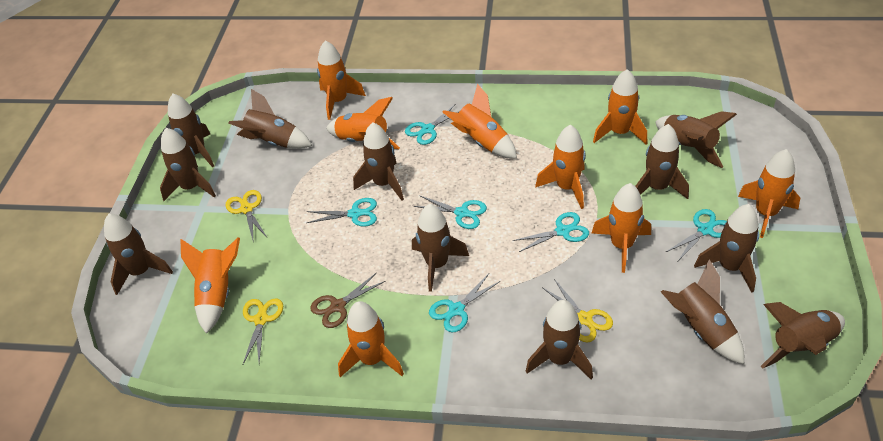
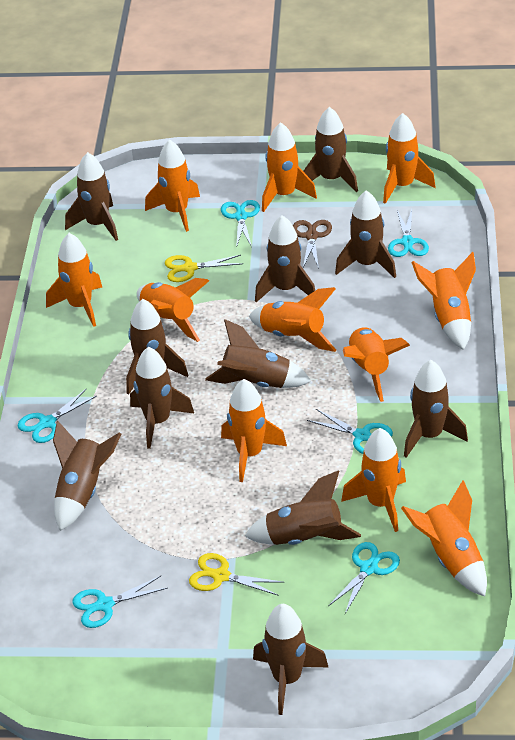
brown rocket: 12 -> 11
orange rocket: 9 -> 11
yellow scissors: 3 -> 2

